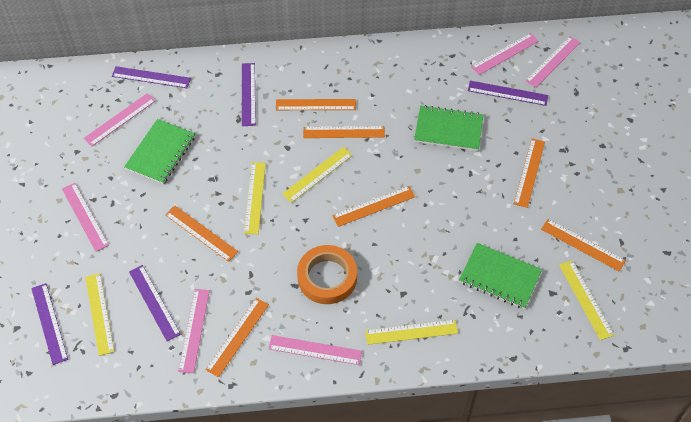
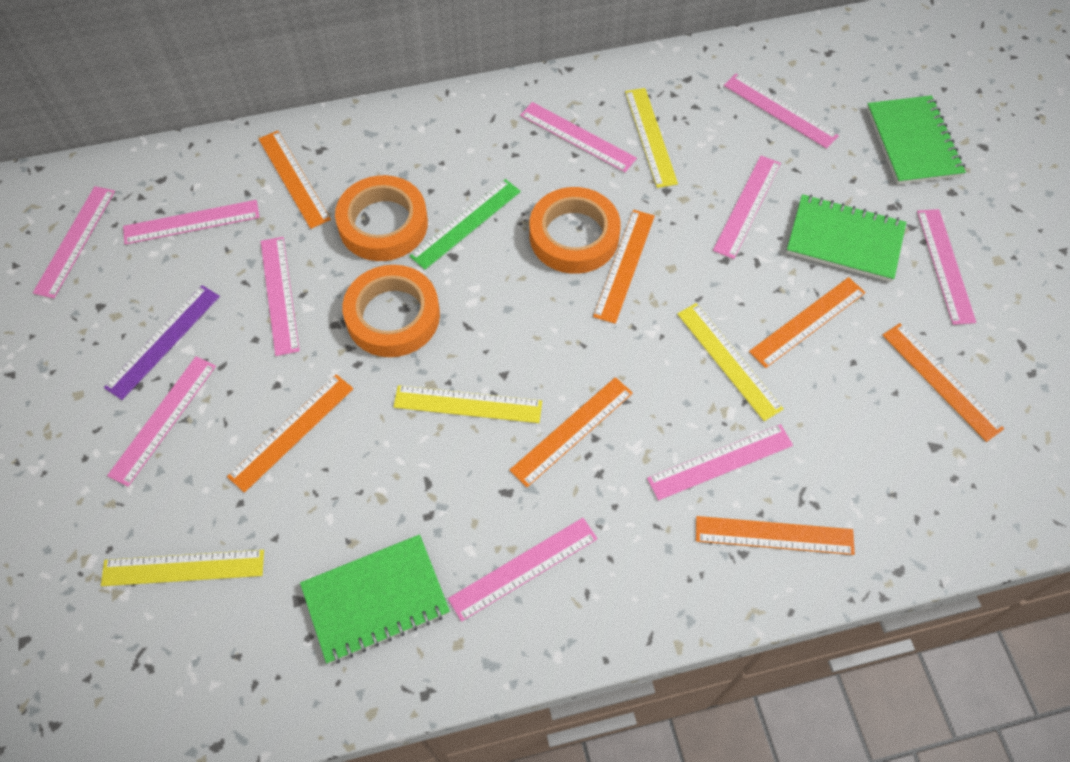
green ruler: 0 -> 1
orange tape: 1 -> 3
pink ruler: 6 -> 10
purple ruler: 5 -> 1
yellow ruler: 5 -> 4

